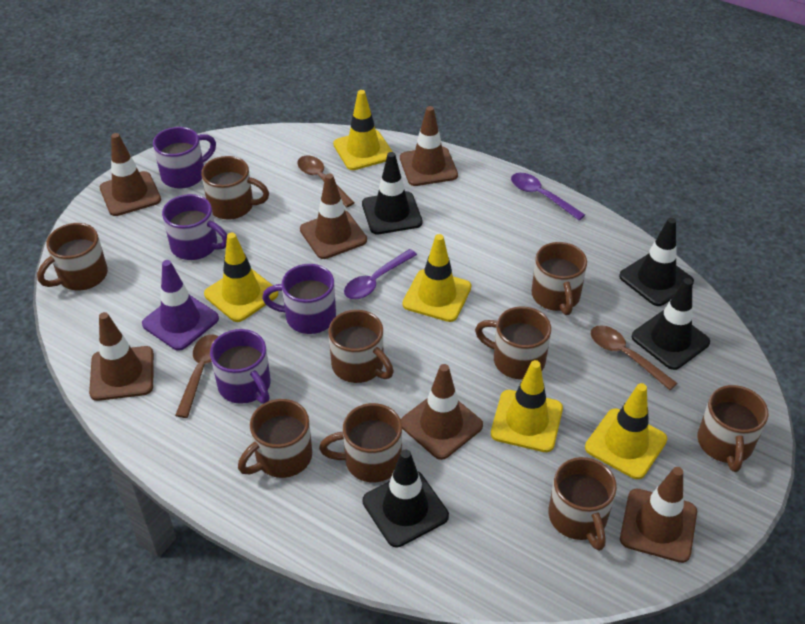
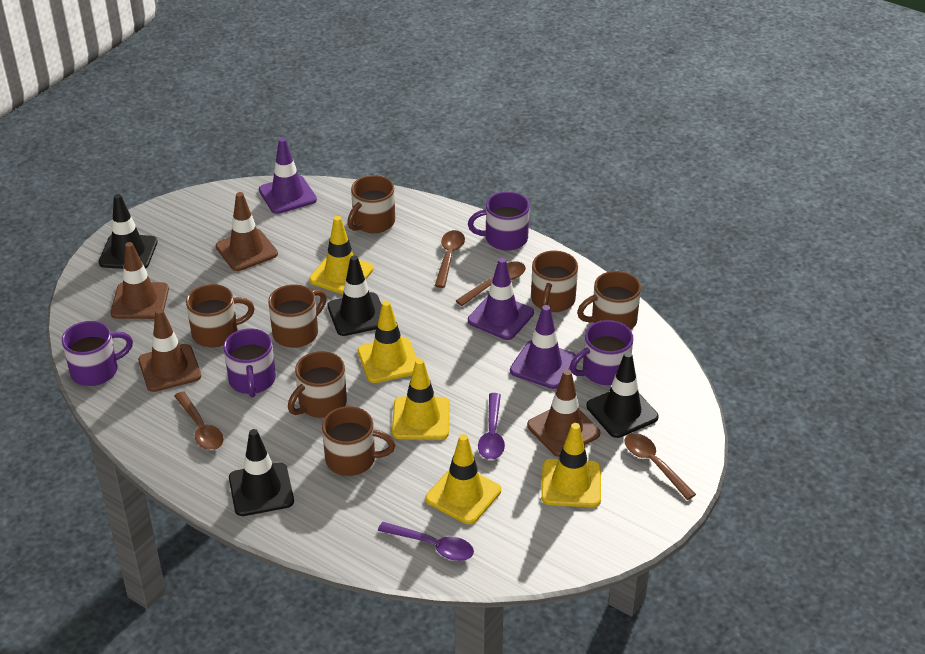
brown mug: 9 -> 7
brown spoon: 3 -> 4
brown traffic cone: 6 -> 4
purple traffic cone: 1 -> 3

